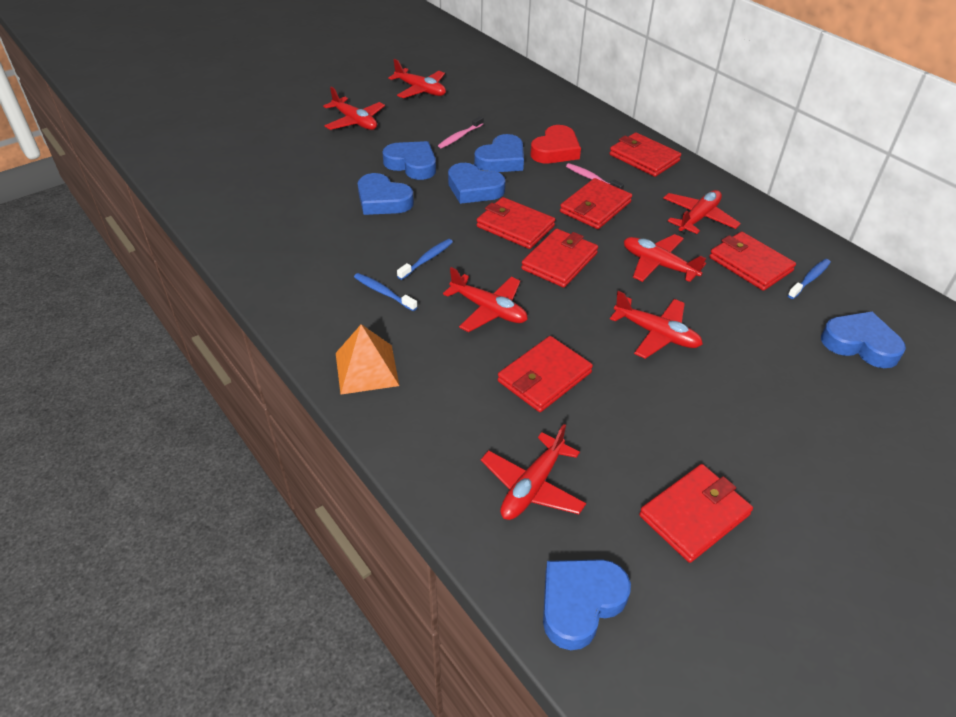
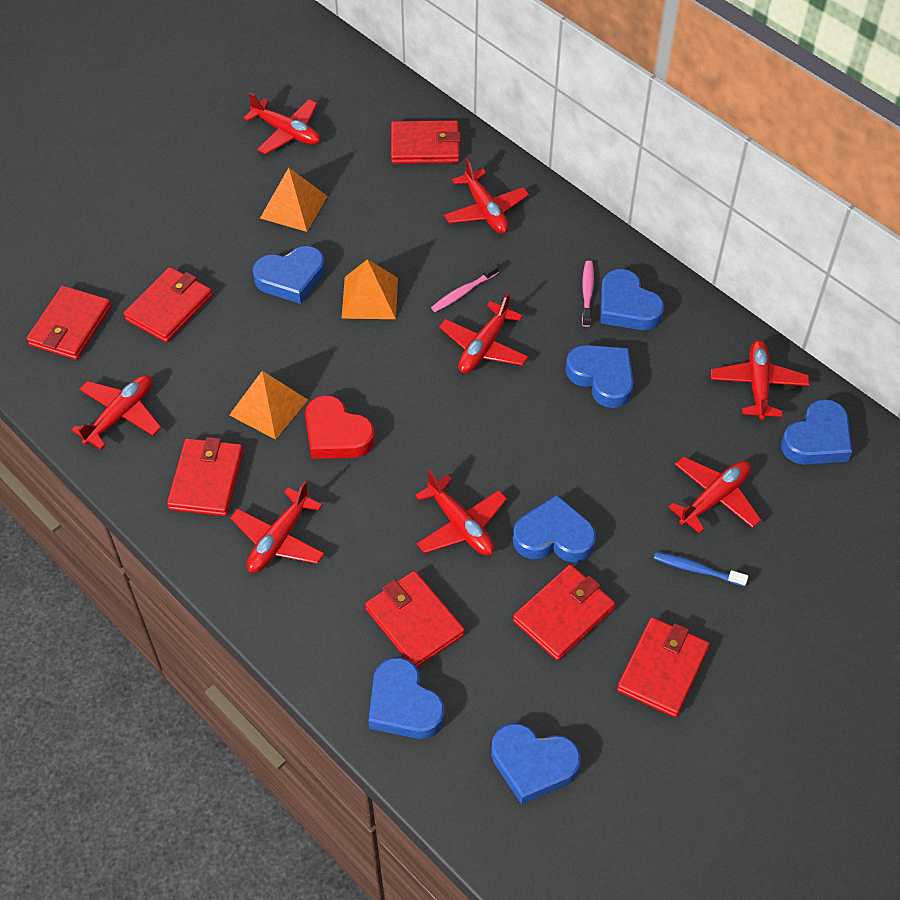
blue heart: 6 -> 7
blue toothbrush: 3 -> 1
orange pyramid: 1 -> 3
red plane: 7 -> 8

